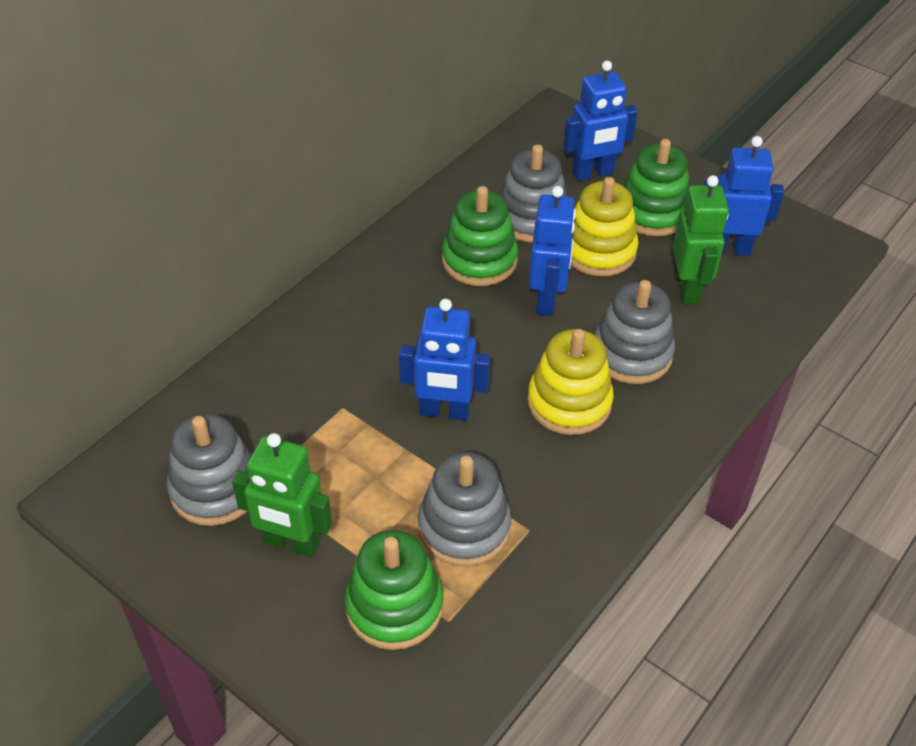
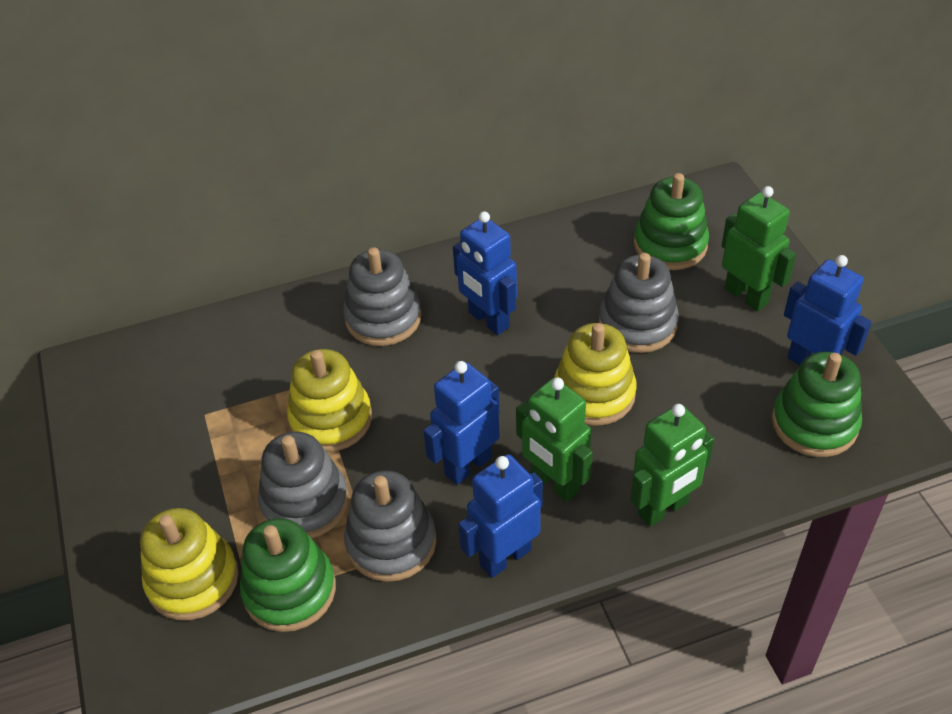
green robot: 2 -> 3
yellow stacking toy: 2 -> 3

